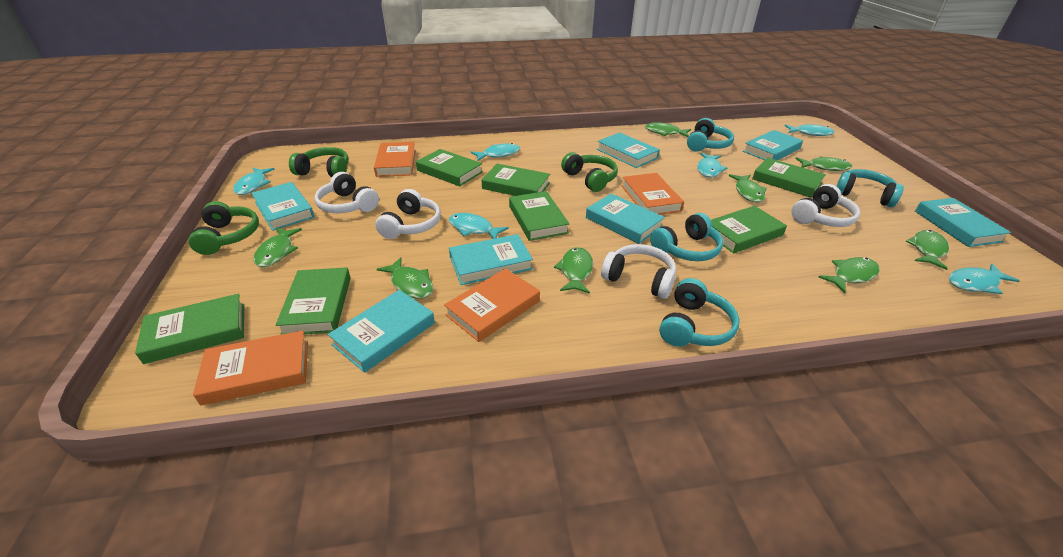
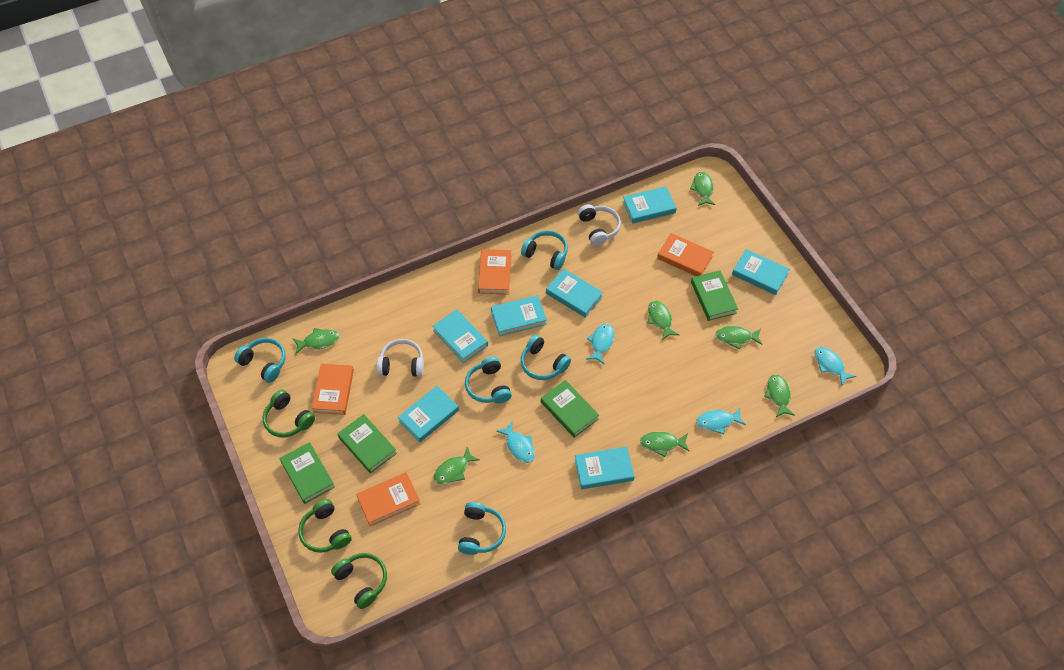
green book: 7 -> 4
green fish: 8 -> 7
turquoise fish: 6 -> 4
turquoise headphones: 4 -> 5
white headphones: 4 -> 2

